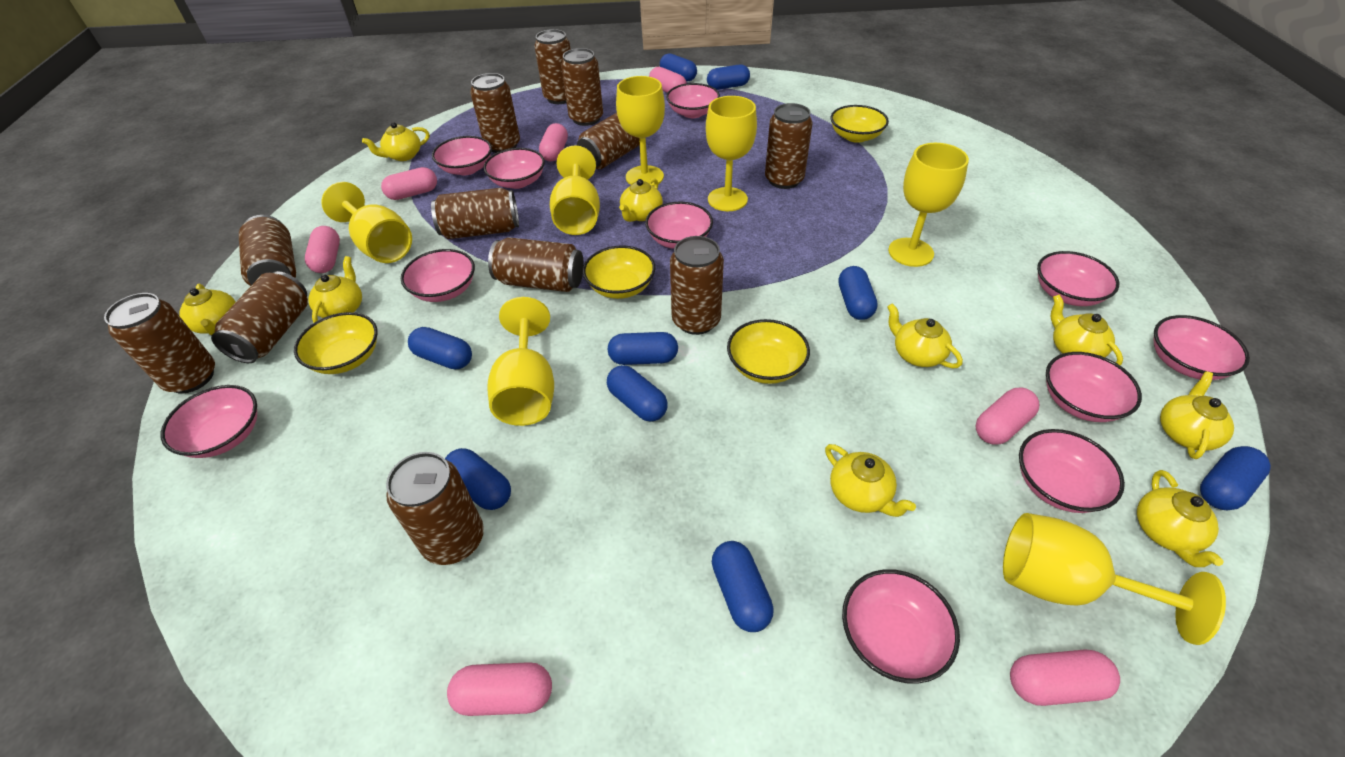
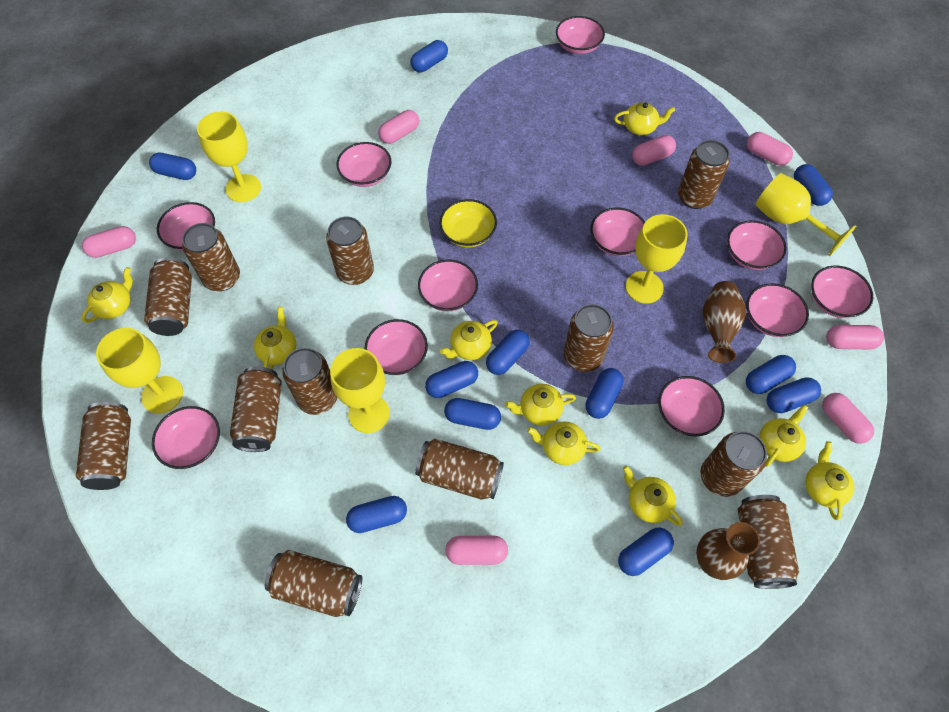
blue capsule: 9 -> 11
brown vase: 0 -> 2
yellow bowl: 4 -> 1
yellow goblet: 7 -> 5

